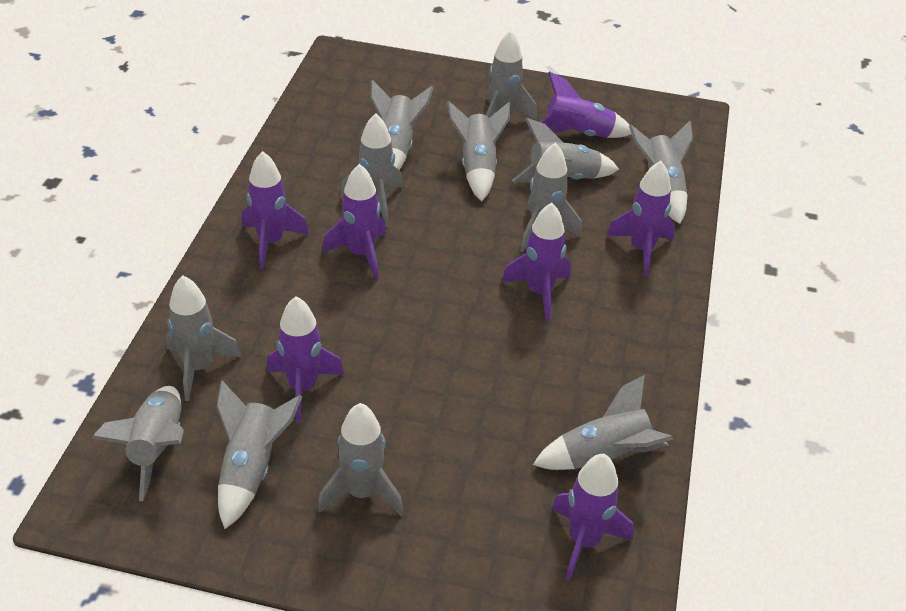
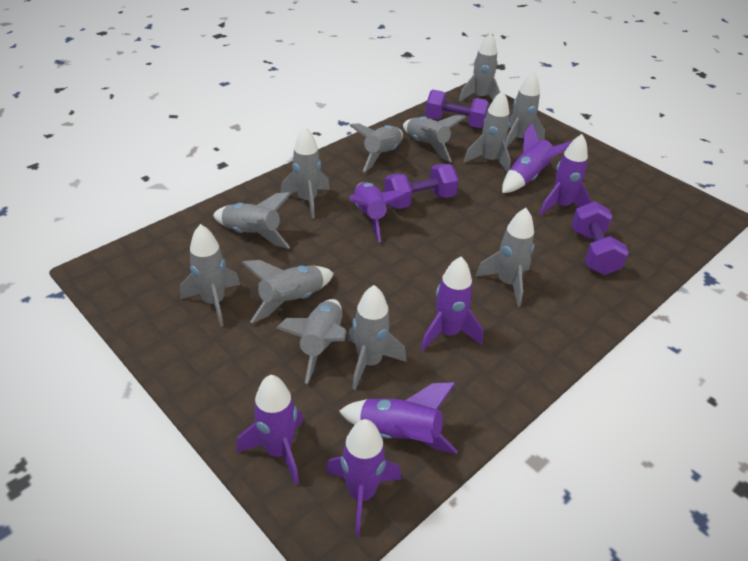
purple dumbbell: 0 -> 3

